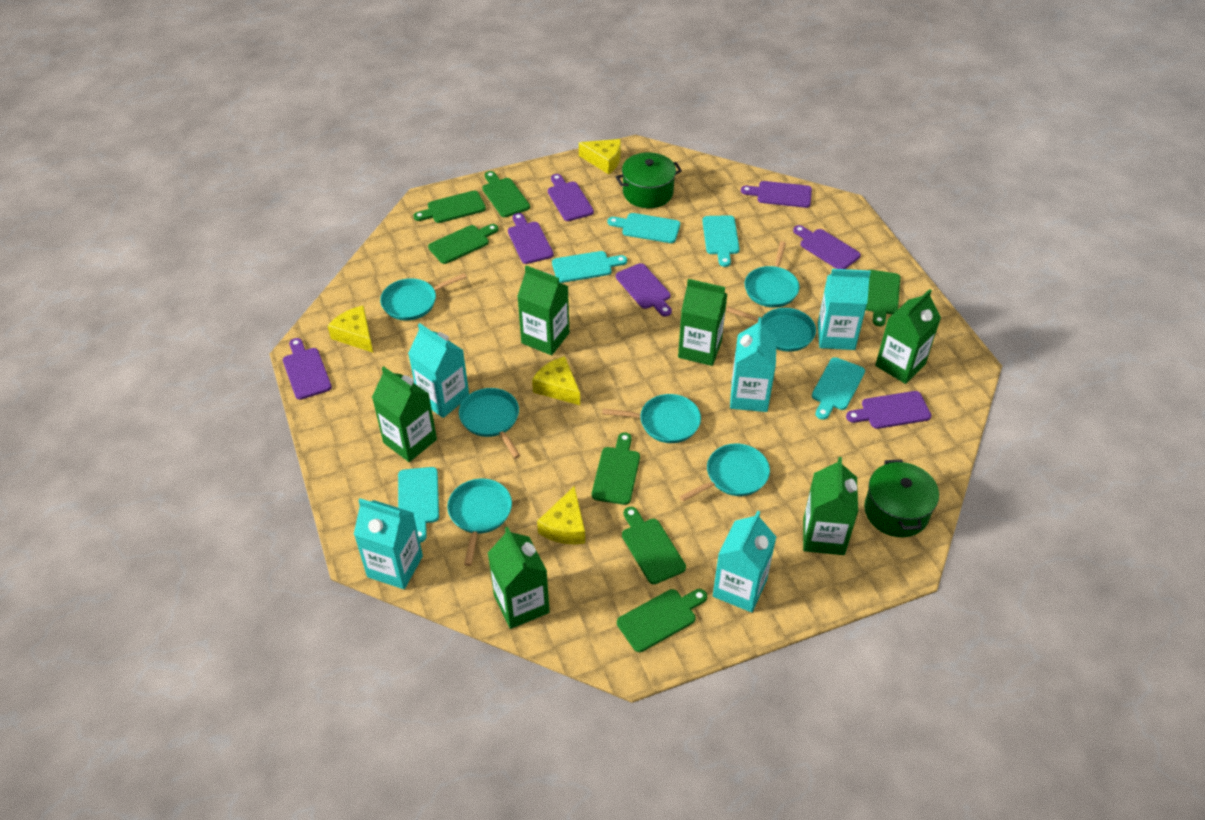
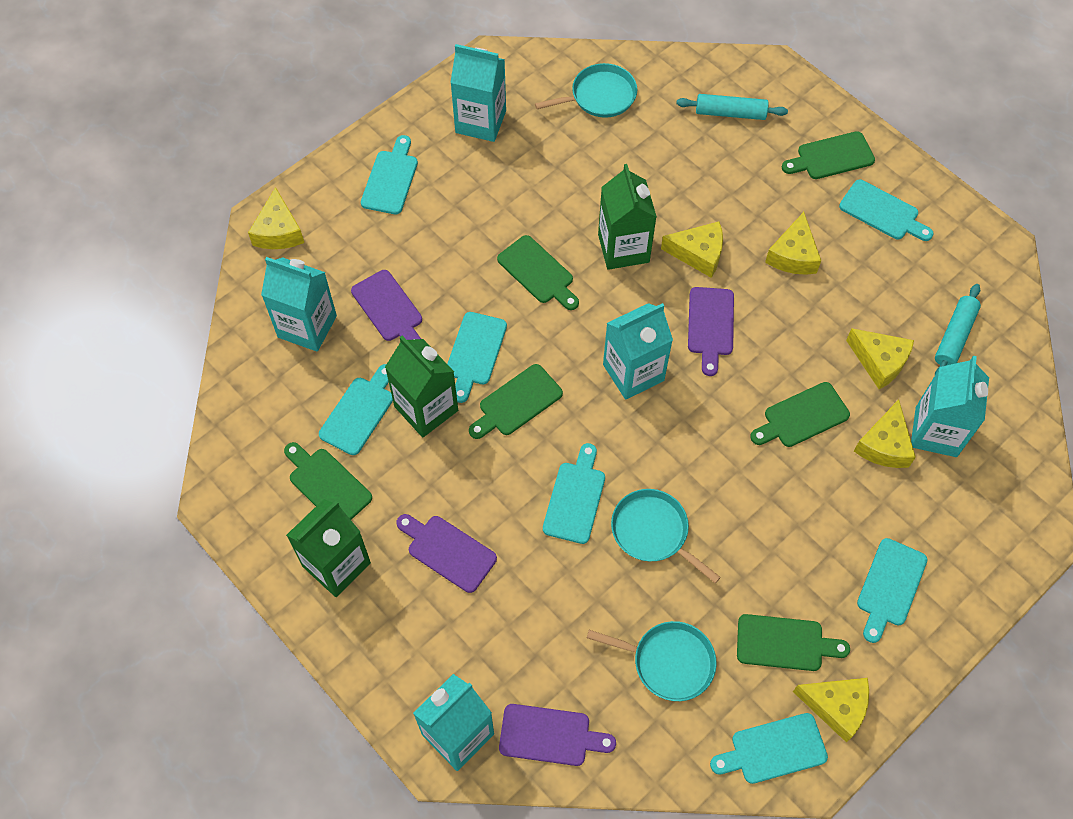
green carton: 6 -> 3
green cutting board: 7 -> 6
green pot: 2 -> 0
purple cutting board: 7 -> 4
turquoise cutting board: 5 -> 7
turquoise pan: 7 -> 3
turquoise rolling pin: 0 -> 2
yellow cheese: 4 -> 6

